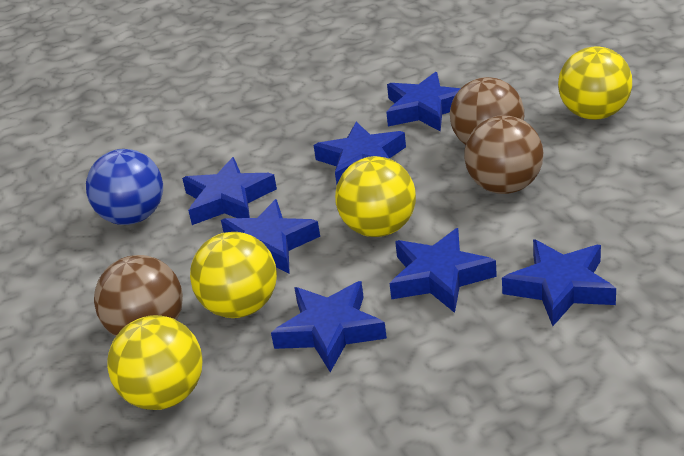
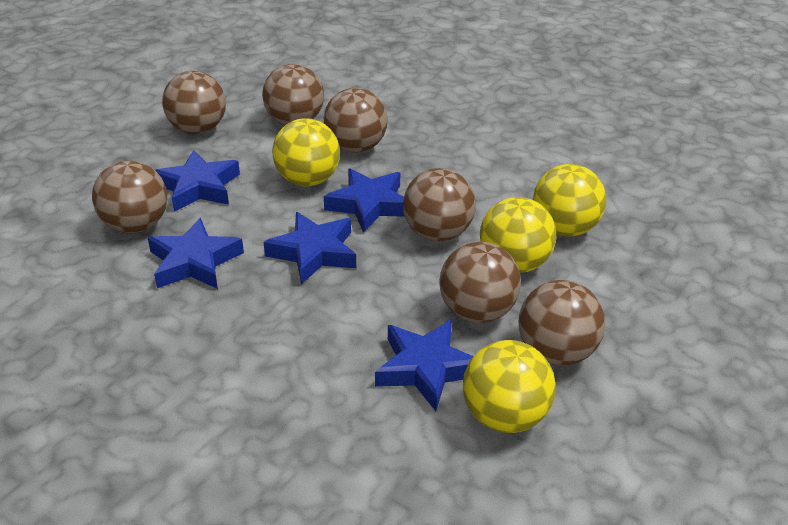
blue ball: 1 -> 0
blue star: 7 -> 5
brown ball: 3 -> 7

